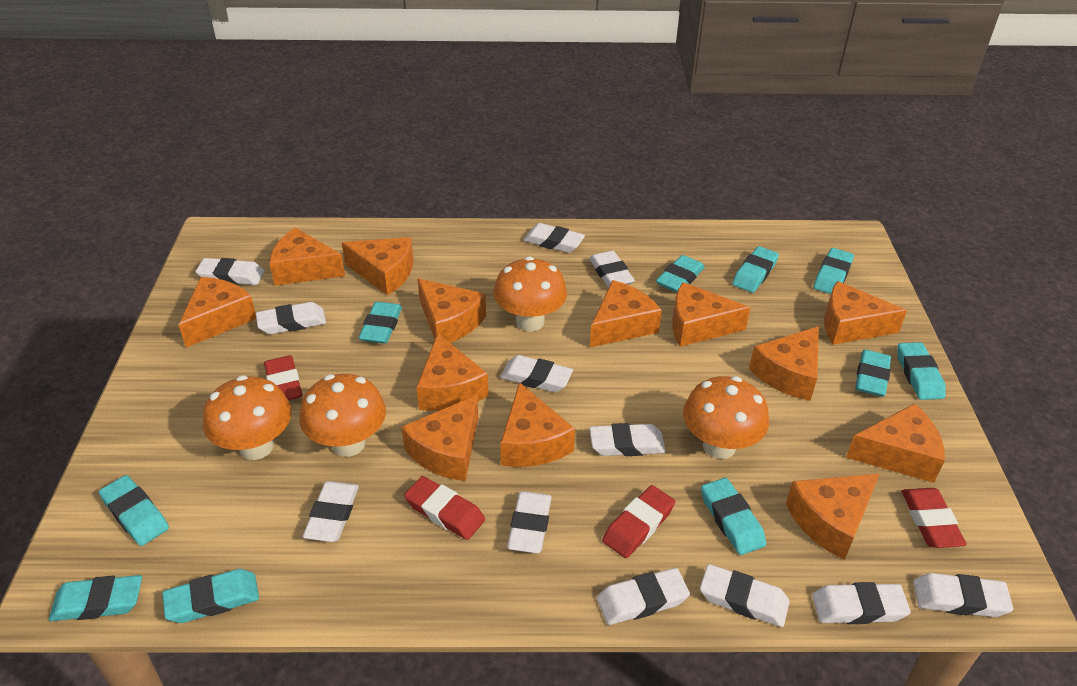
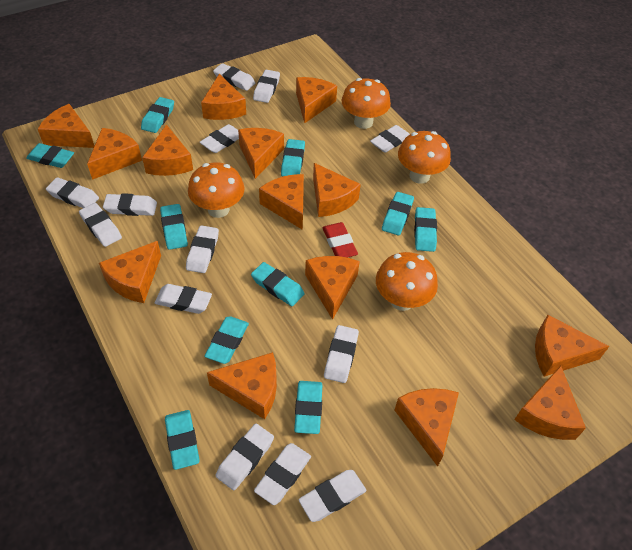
orange cheese: 13 -> 14
red eraser: 4 -> 1
white eraser: 12 -> 13

